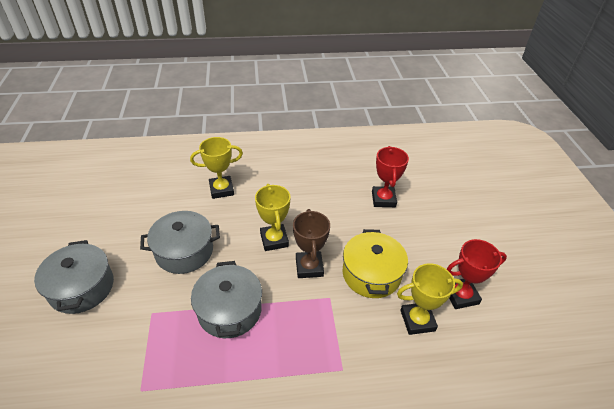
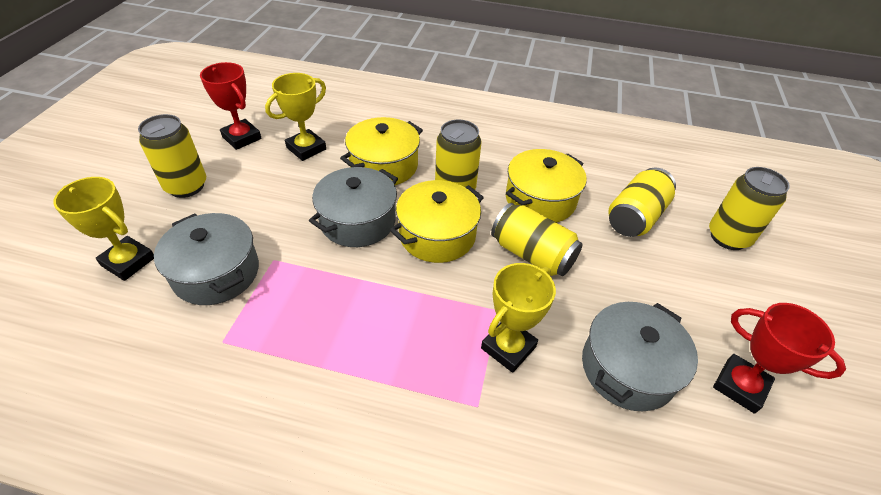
brown trophy: 1 -> 0
yellow can: 0 -> 5
yellow pot: 1 -> 3

